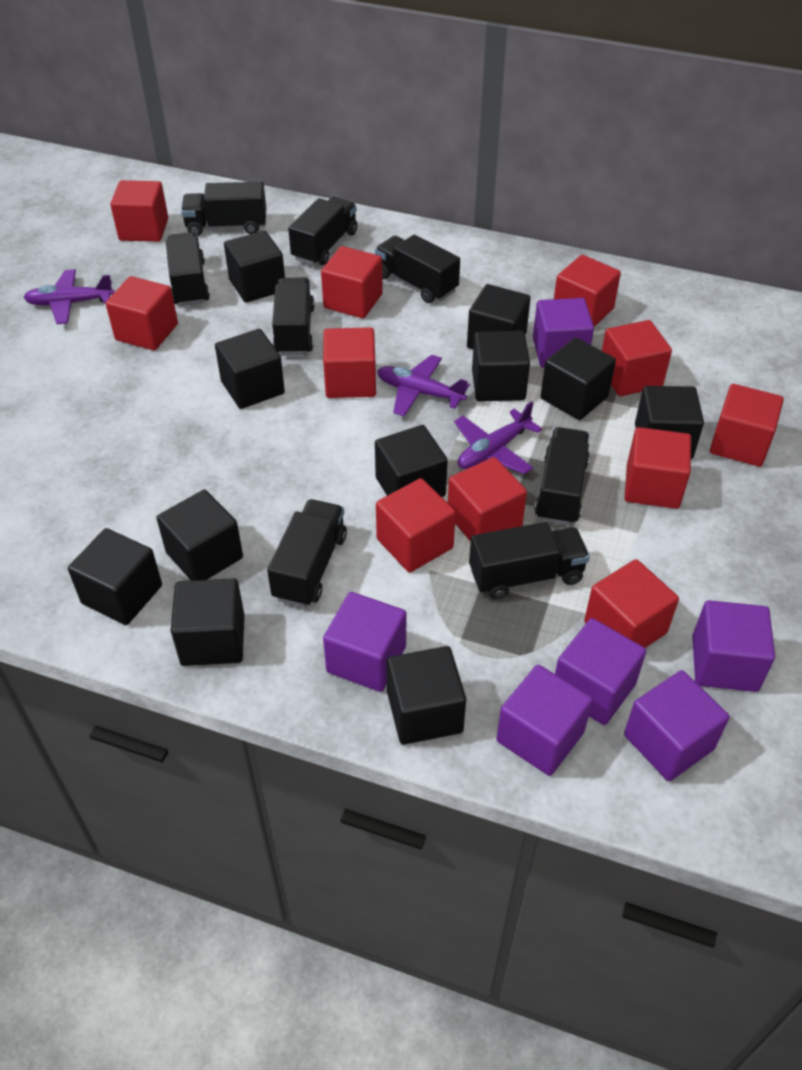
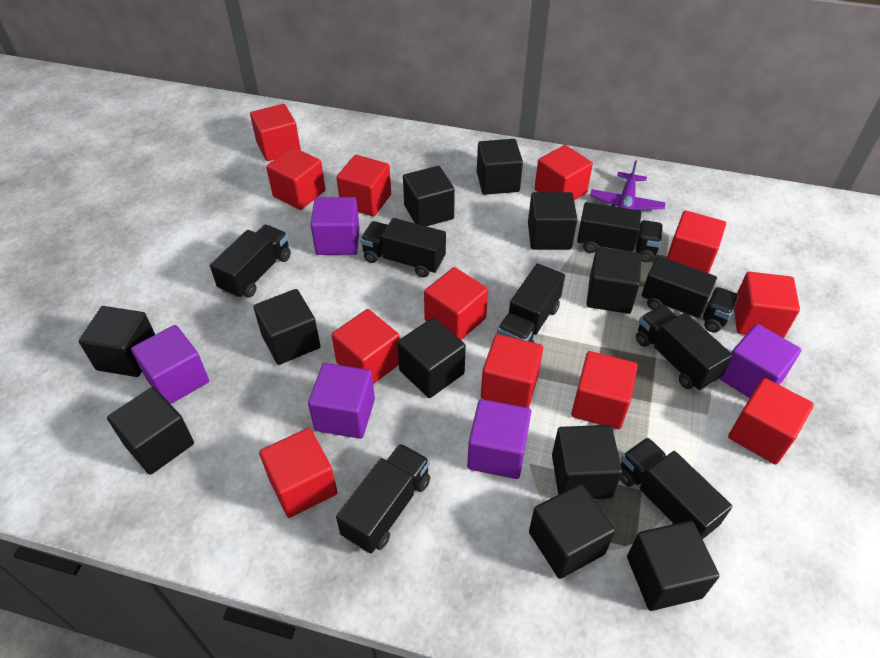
purple cube: 6 -> 5
purple plane: 3 -> 1
red cube: 11 -> 12

